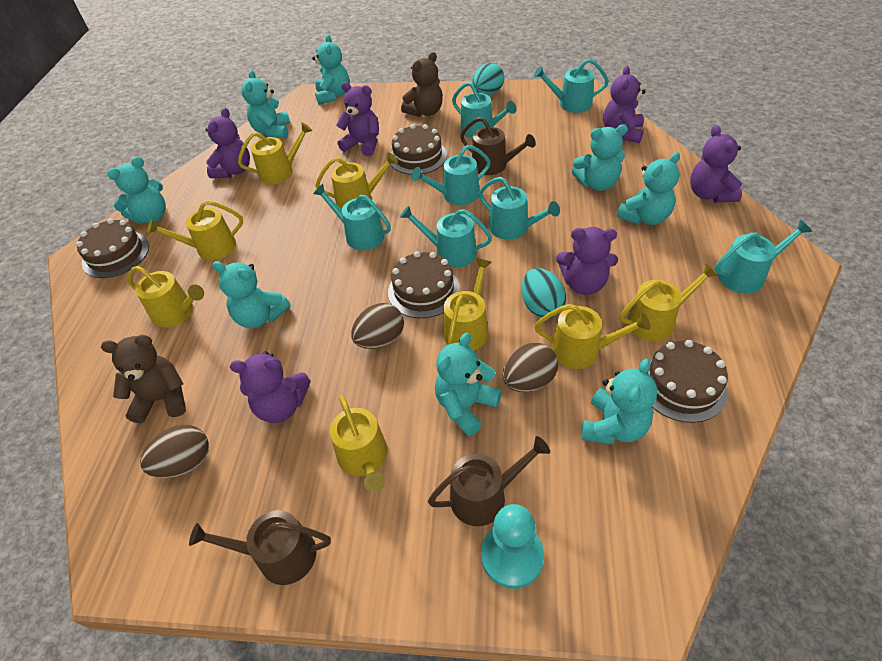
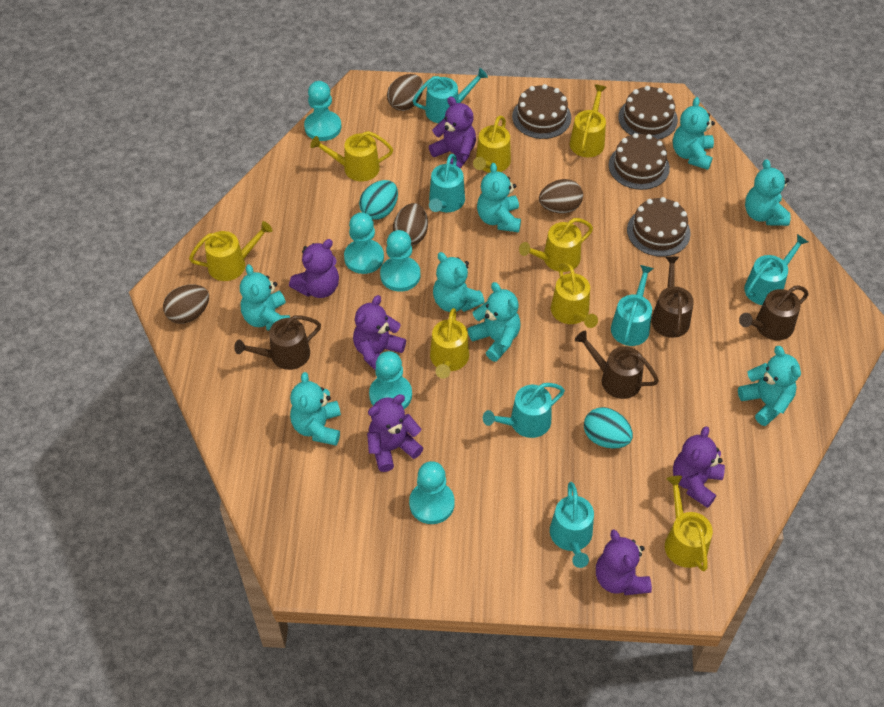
brown egg: 3 -> 4
brown teddy bear: 2 -> 0
brown watering can: 3 -> 4
turquoise pawn: 1 -> 5
turquoise watering can: 7 -> 6

